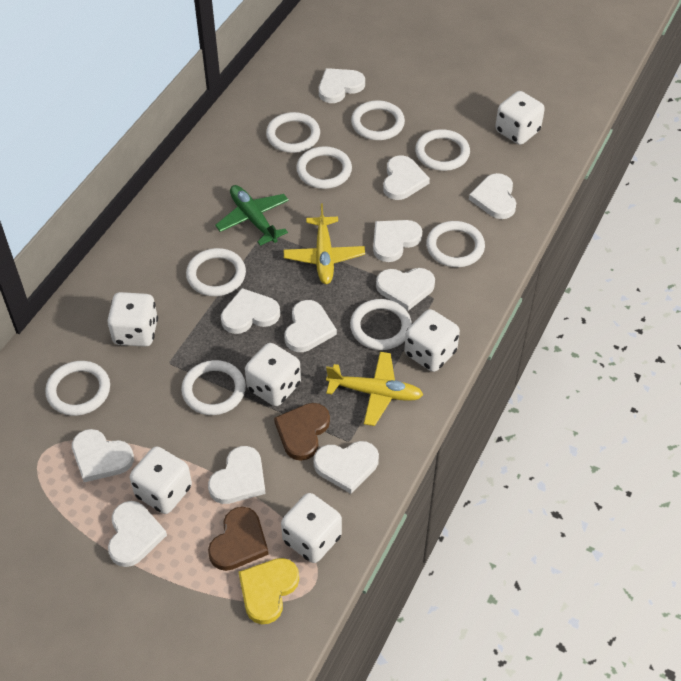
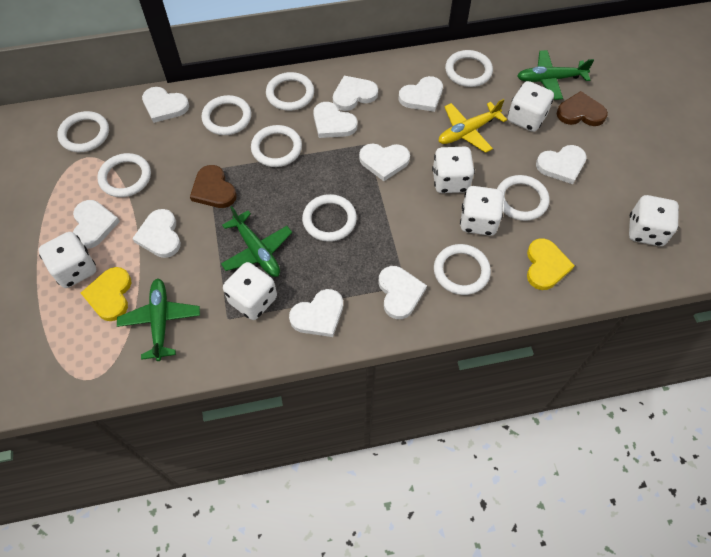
green plane: 1 -> 3
white heart: 11 -> 10
yellow heart: 1 -> 2
yellow plane: 2 -> 1

